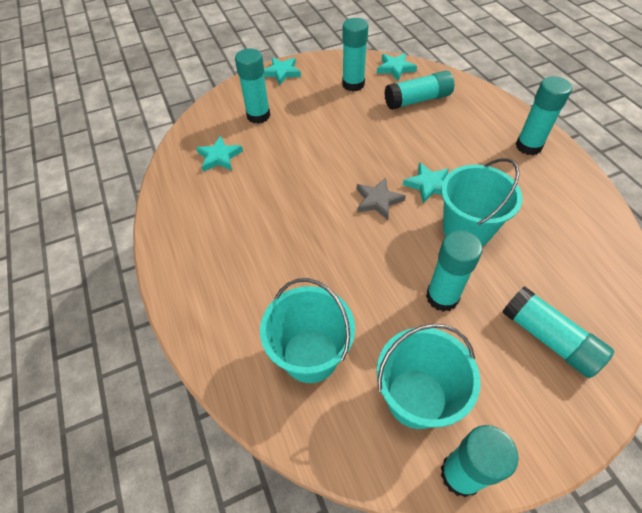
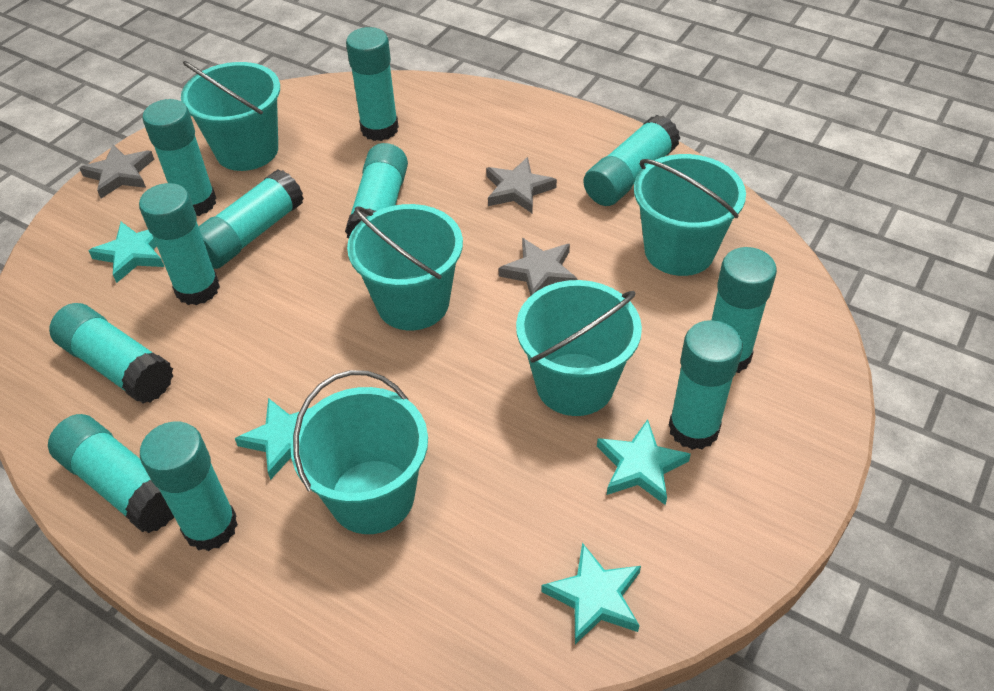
grey star: 1 -> 3
turquoise bucket: 3 -> 5
turquoise glue stick: 7 -> 11

